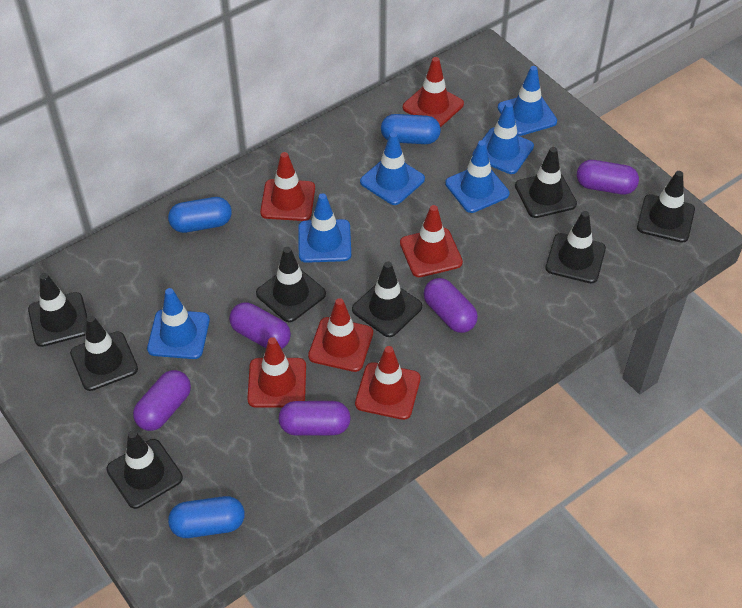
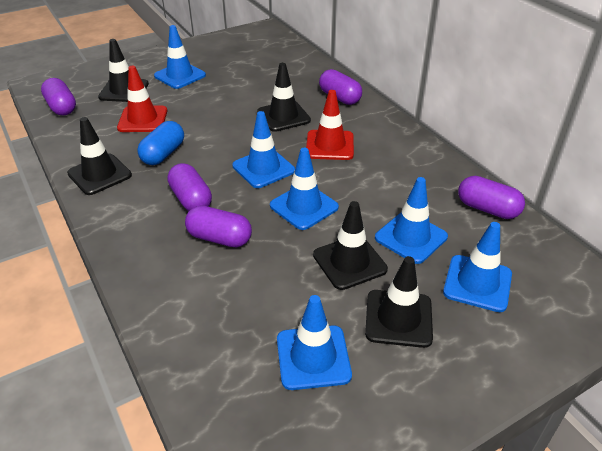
black traffic cone: 8 -> 5
blue capsule: 3 -> 1
red traffic cone: 6 -> 2

